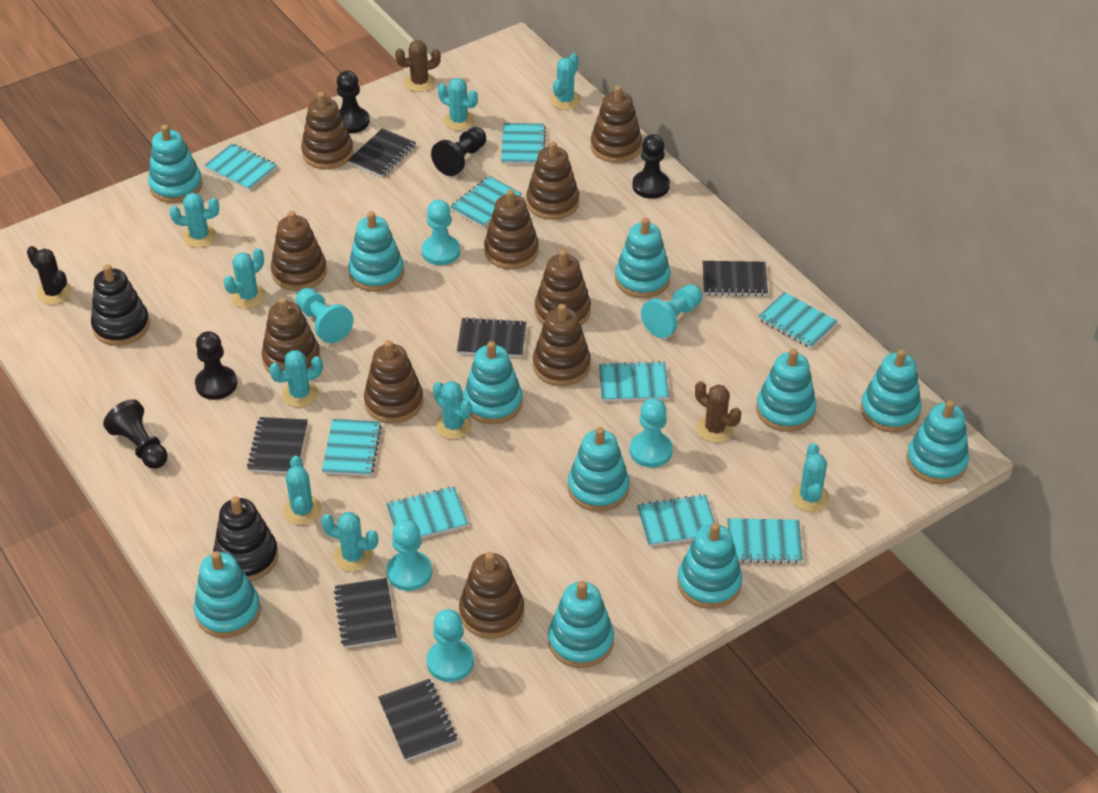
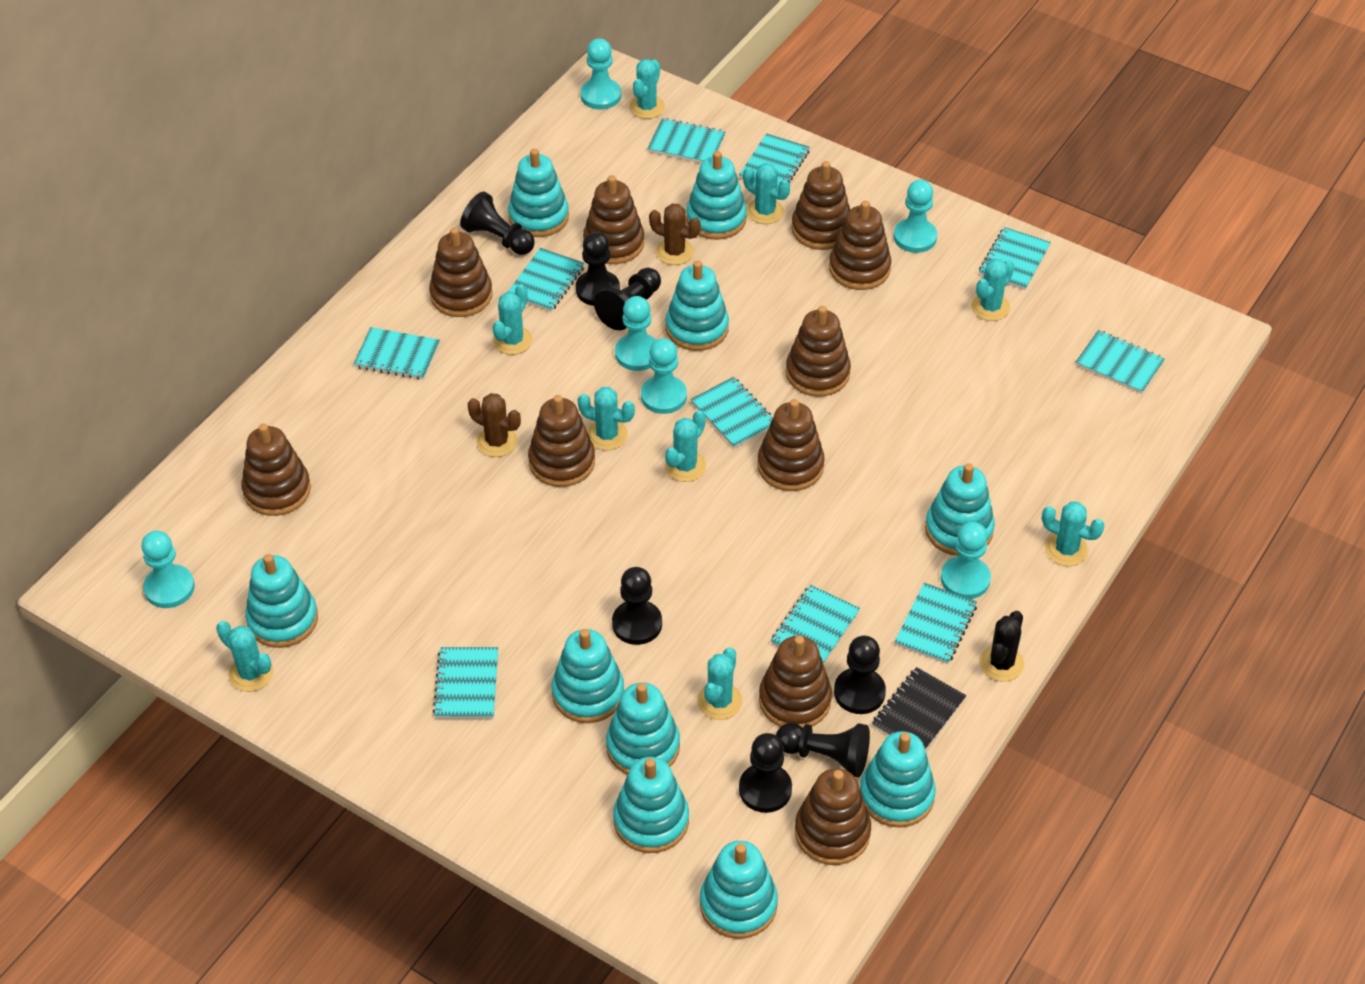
black notebook: 6 -> 1
black pawn: 5 -> 7
black stacking toy: 2 -> 0
turquoise notebook: 9 -> 10
turquoise stacking toy: 11 -> 10

